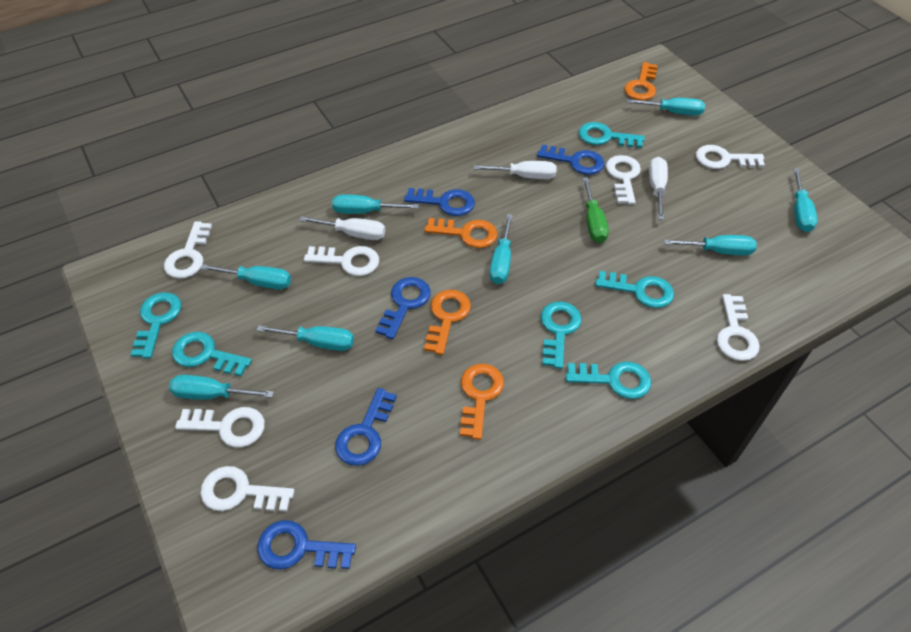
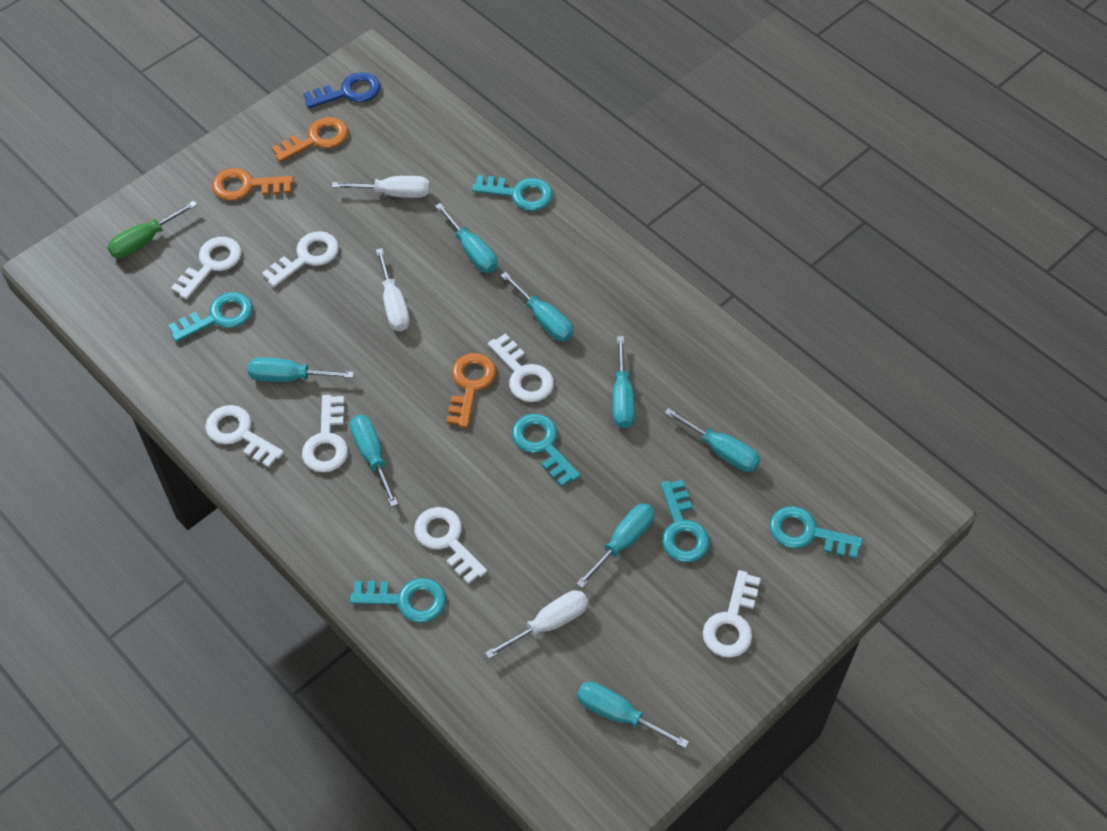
blue key: 5 -> 1
orange key: 4 -> 3

